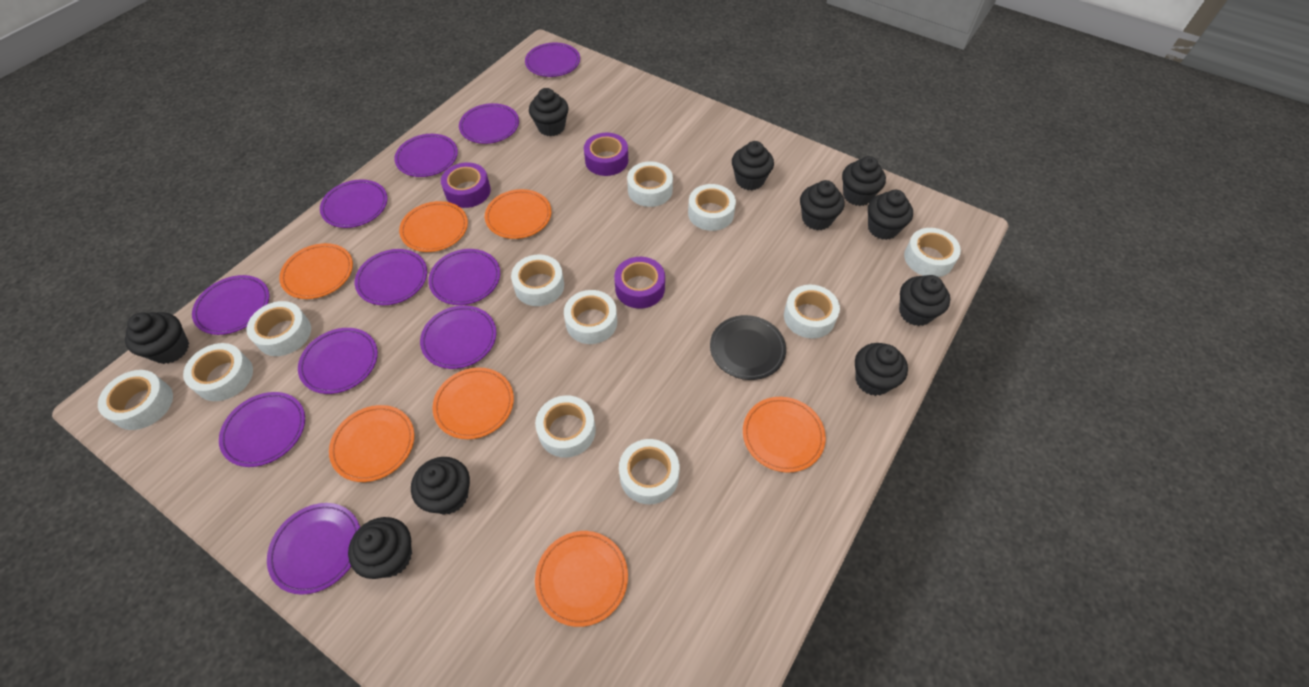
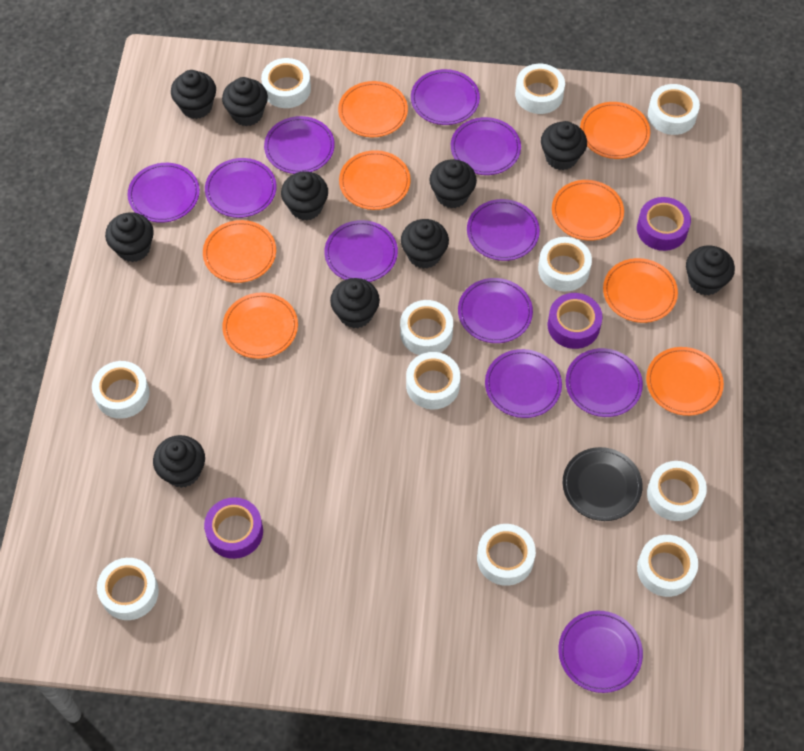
orange plate: 7 -> 8

